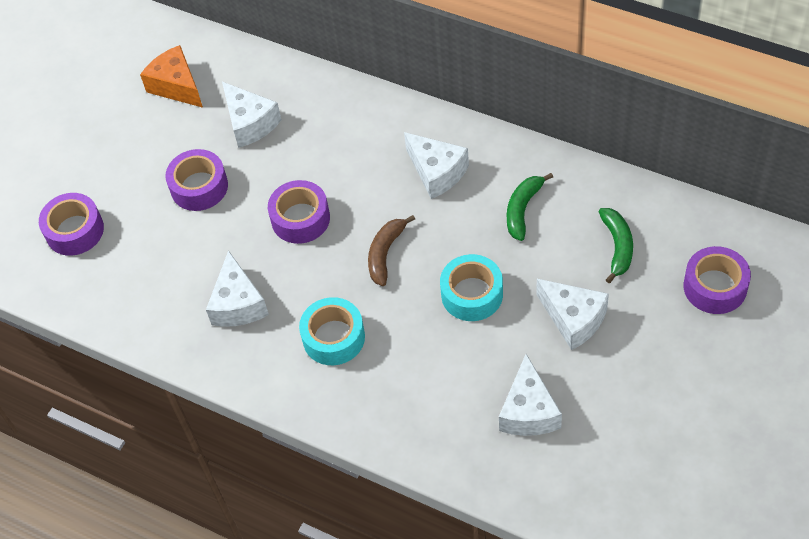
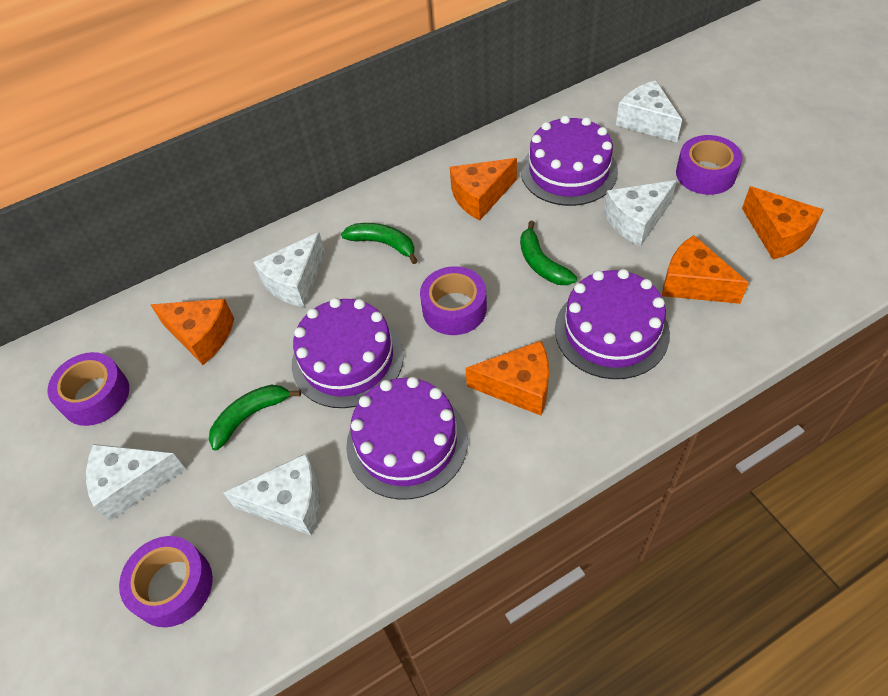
brown banana: 1 -> 0
green banana: 2 -> 3
orange cheese: 1 -> 5
purple cake: 0 -> 4
turquoise tape: 2 -> 0

